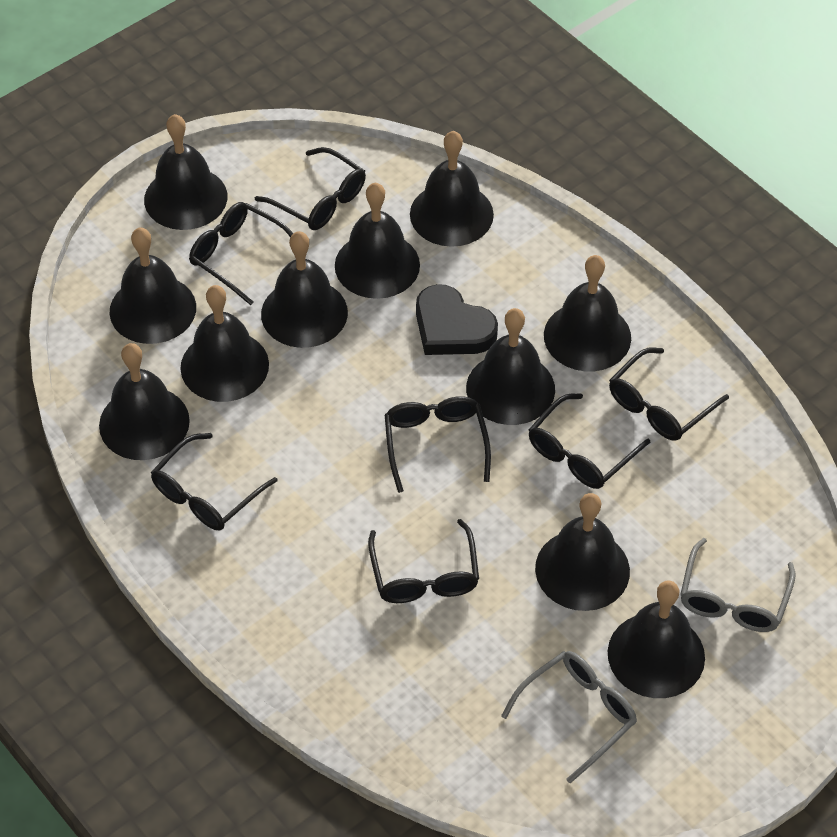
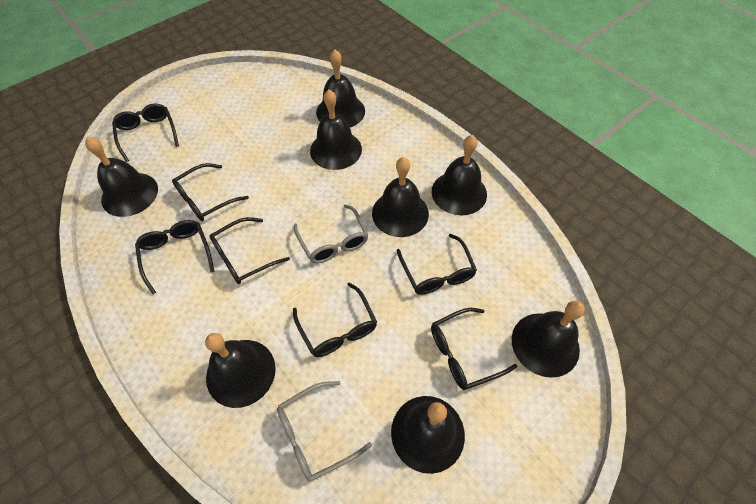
black bell: 11 -> 8
black heart: 1 -> 0

